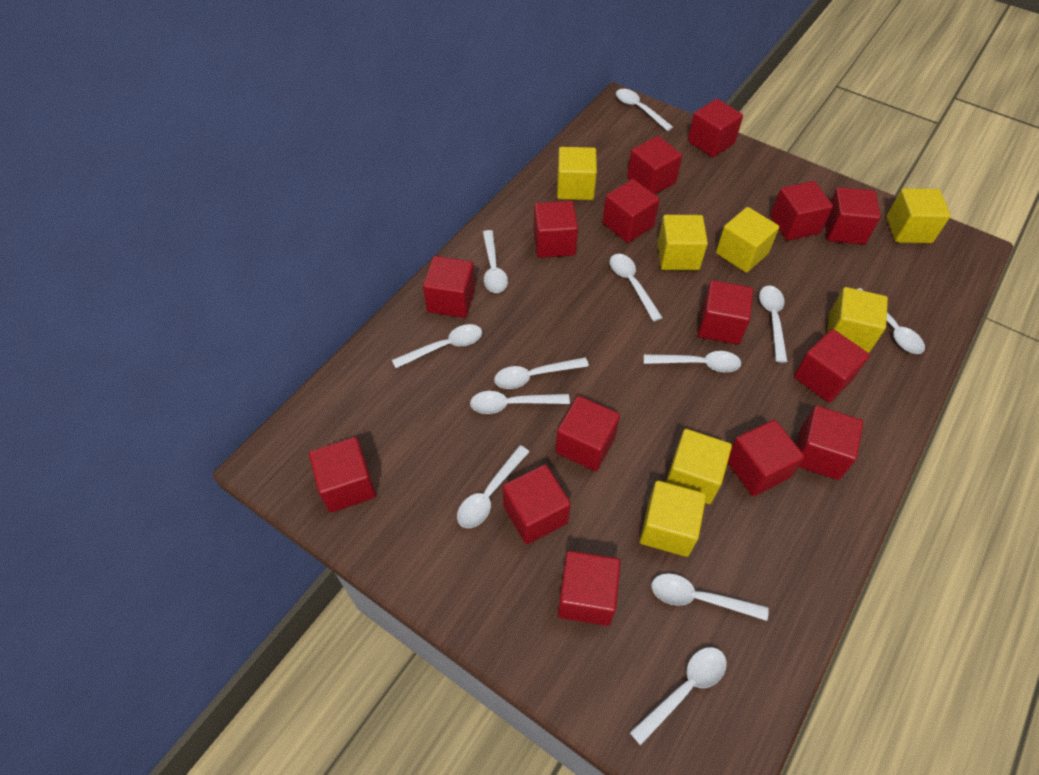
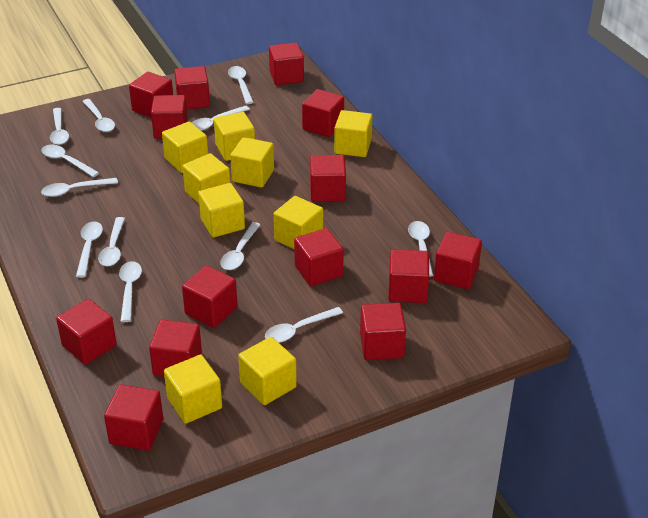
red cube: 15 -> 14
yellow cube: 7 -> 9

